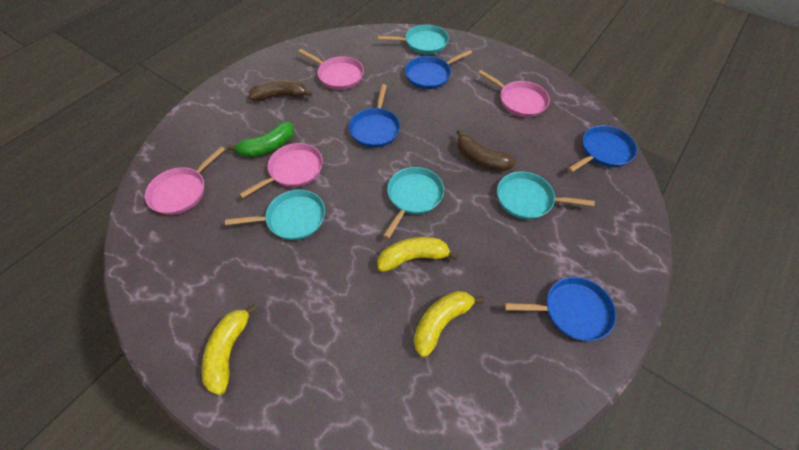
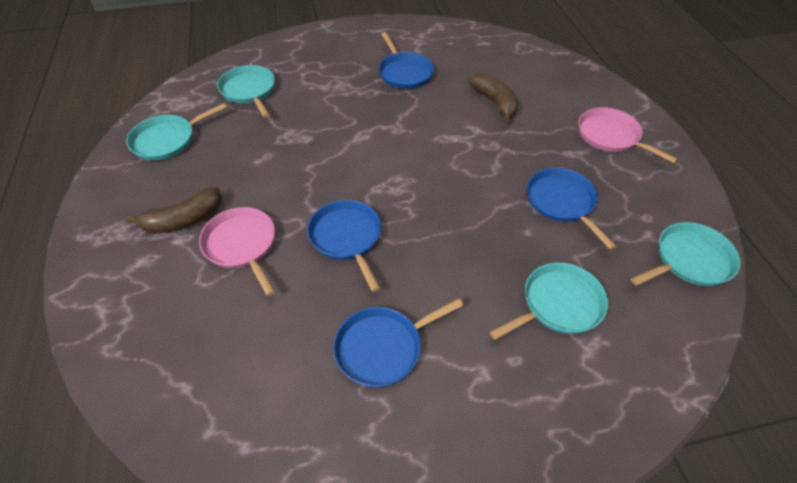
green banana: 1 -> 0
pink pan: 4 -> 2
yellow banana: 3 -> 0

